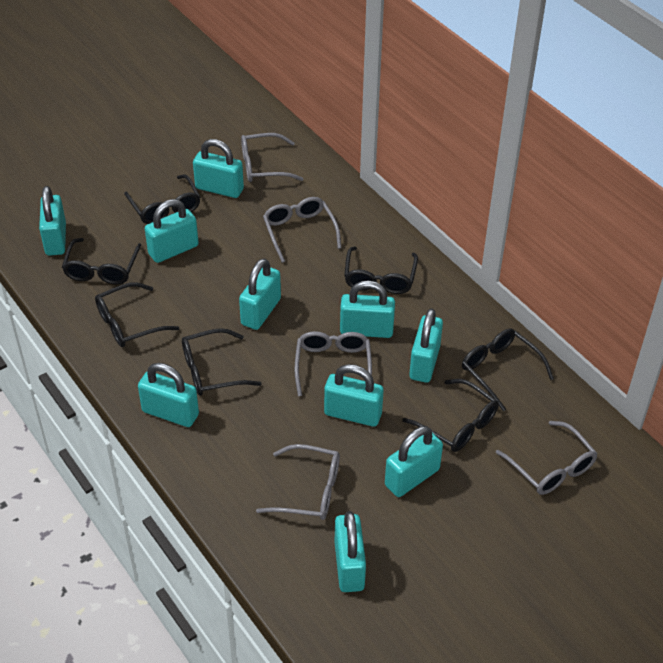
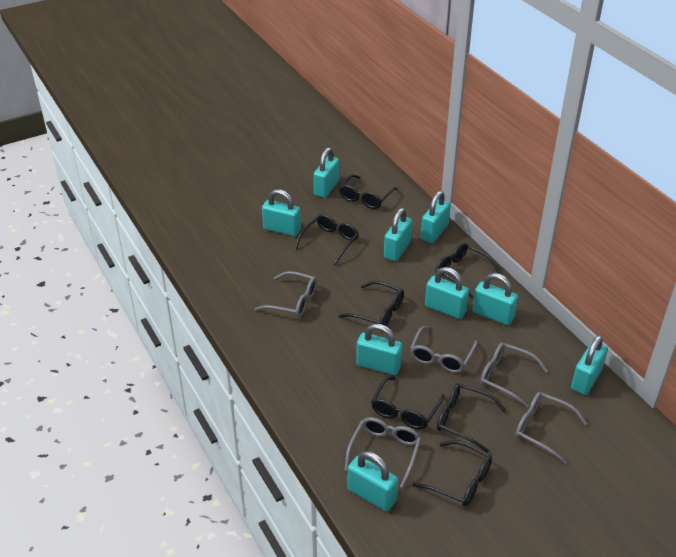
turquoise padlock: 10 -> 9

